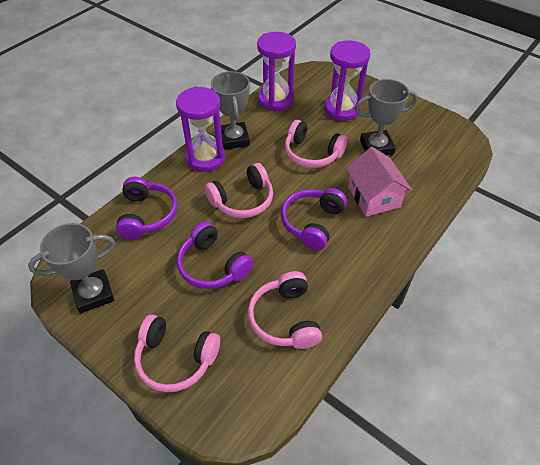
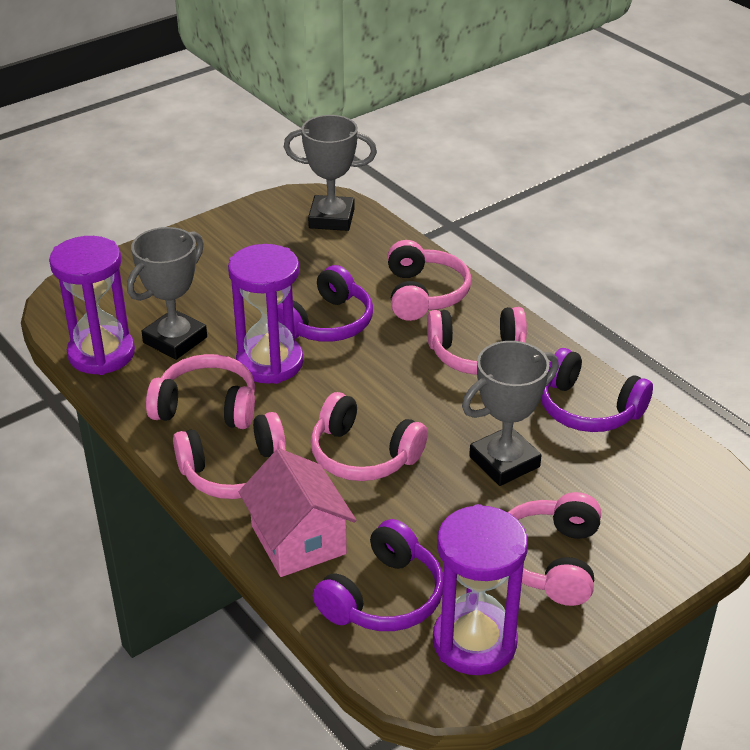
pink headphones: 4 -> 6

